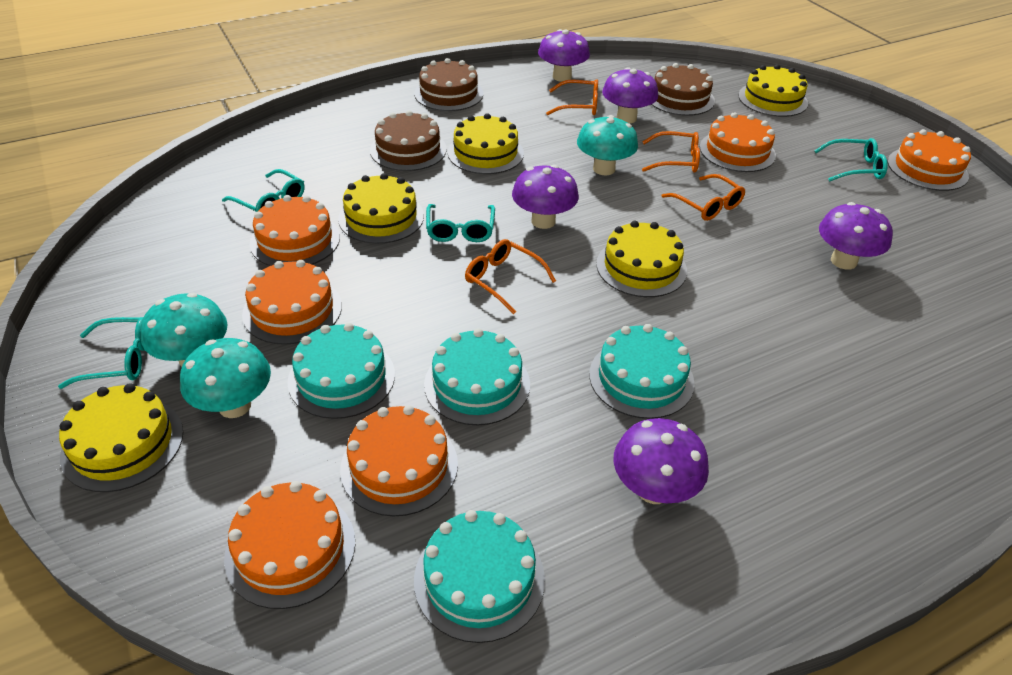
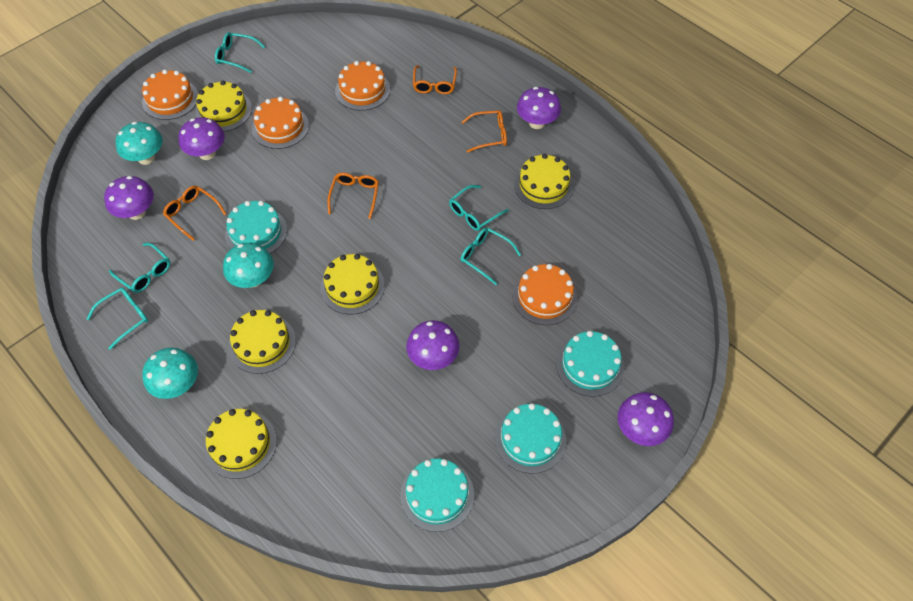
brown cake: 3 -> 0
orange cake: 6 -> 4
turquoise glasses: 4 -> 5

